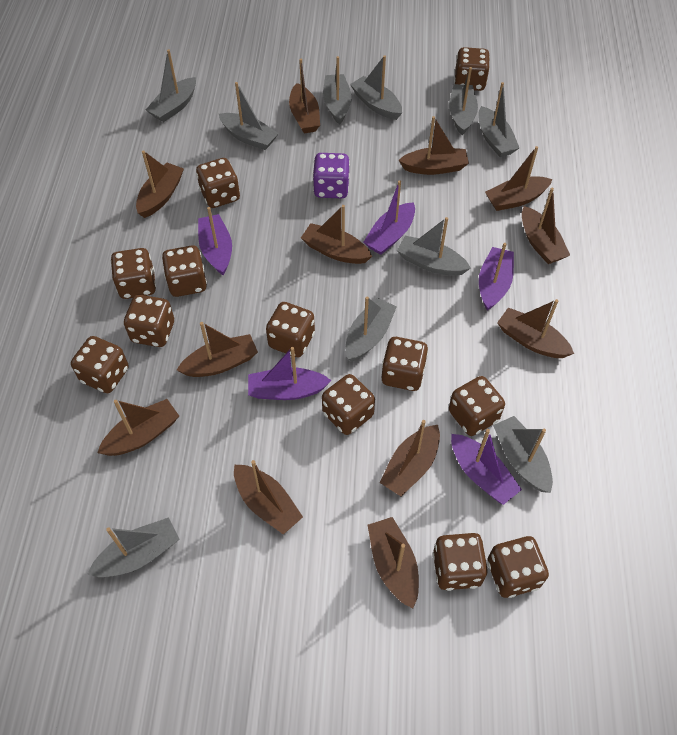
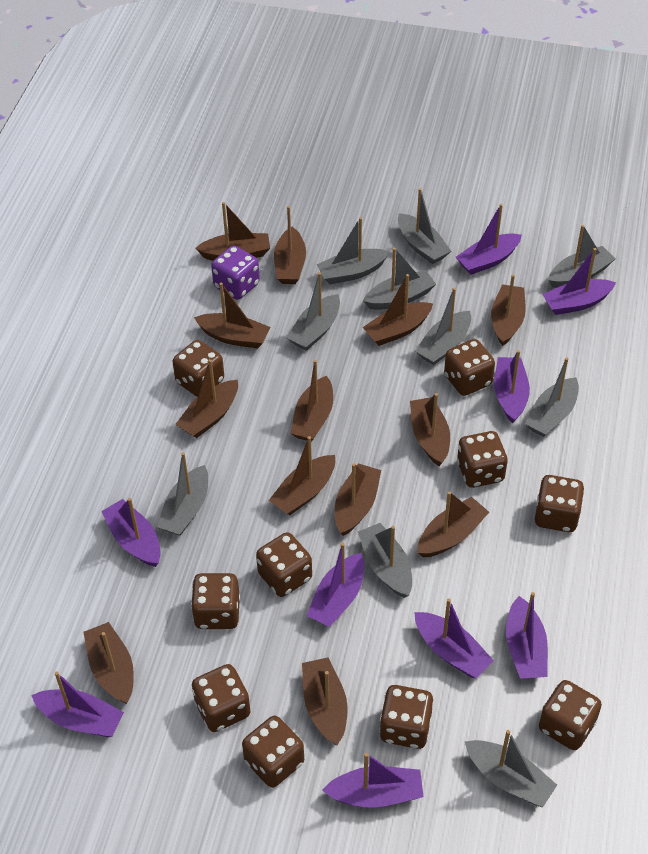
brown boat: 12 -> 13
brown dice: 12 -> 10
purple boat: 5 -> 9

